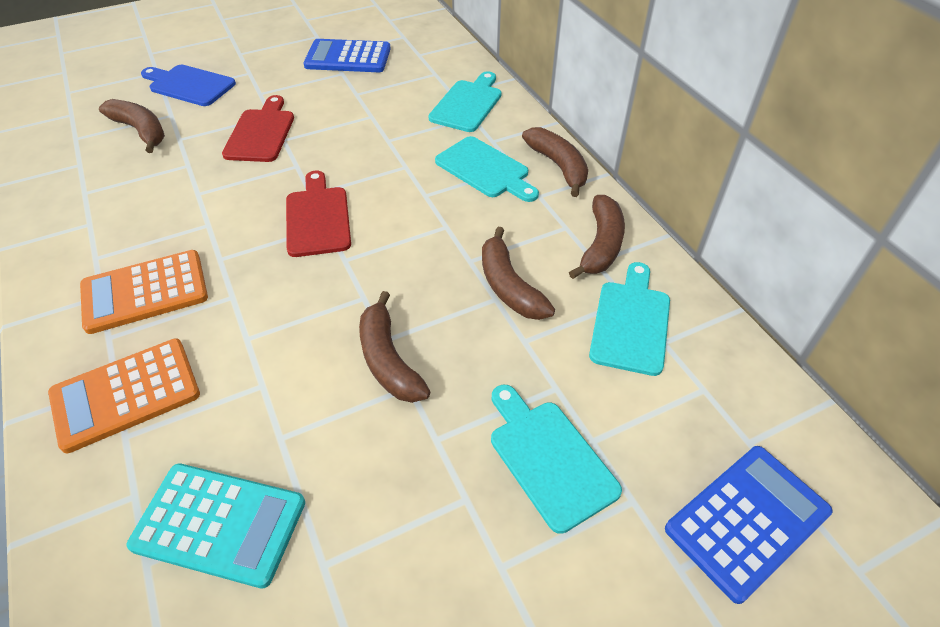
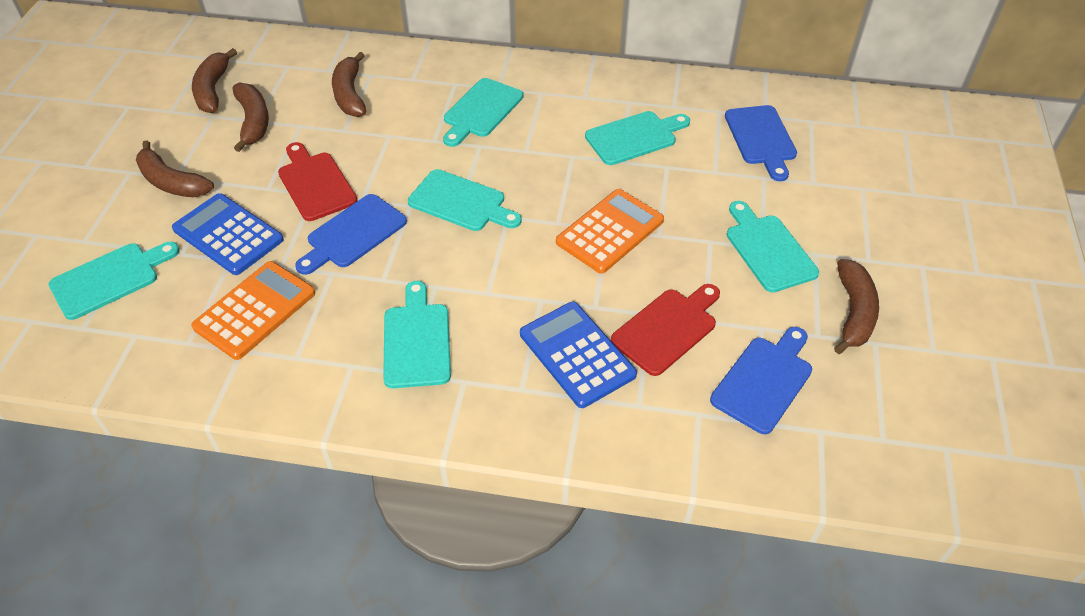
blue cutting board: 1 -> 3
turquoise calculator: 1 -> 0
turquoise cutting board: 4 -> 6

